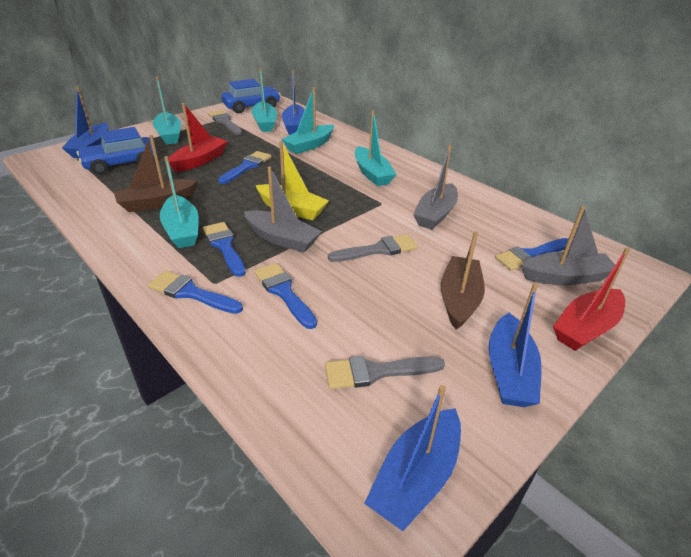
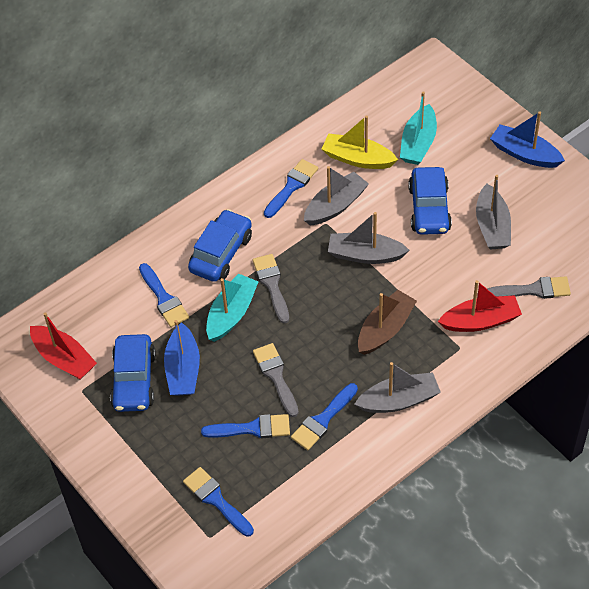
blue boat: 4 -> 2
blue car: 2 -> 3
brown boat: 2 -> 1
grey boat: 3 -> 4
turquoise boat: 5 -> 2

